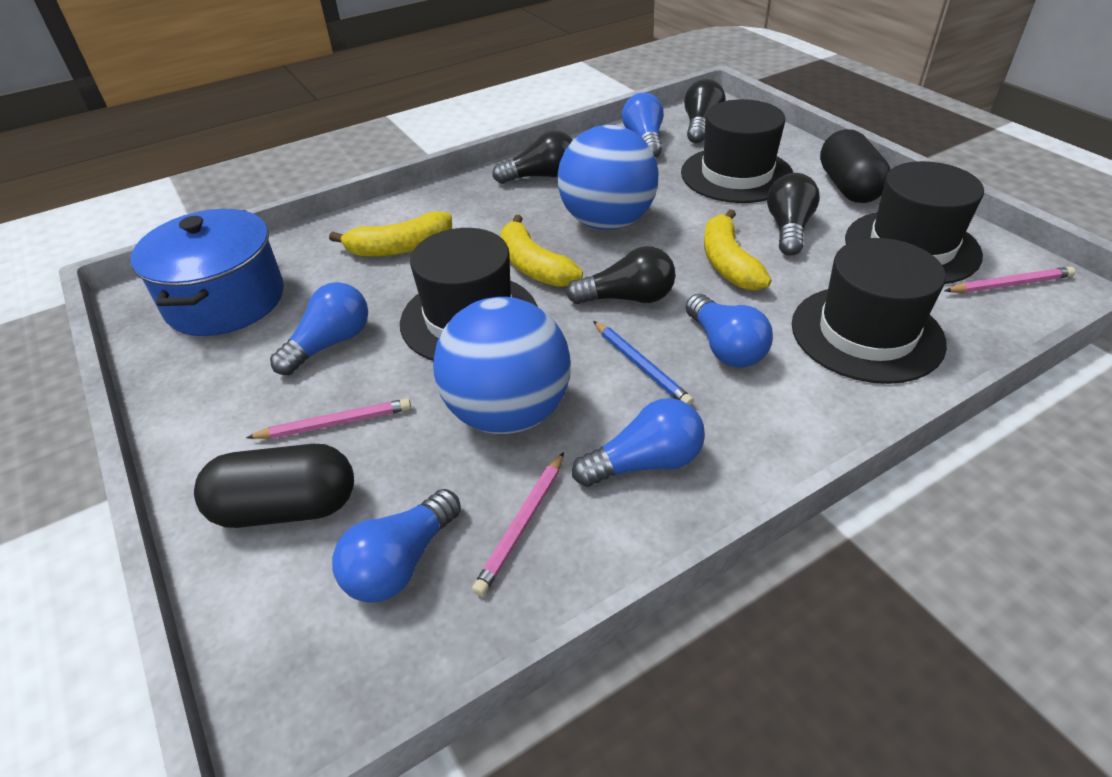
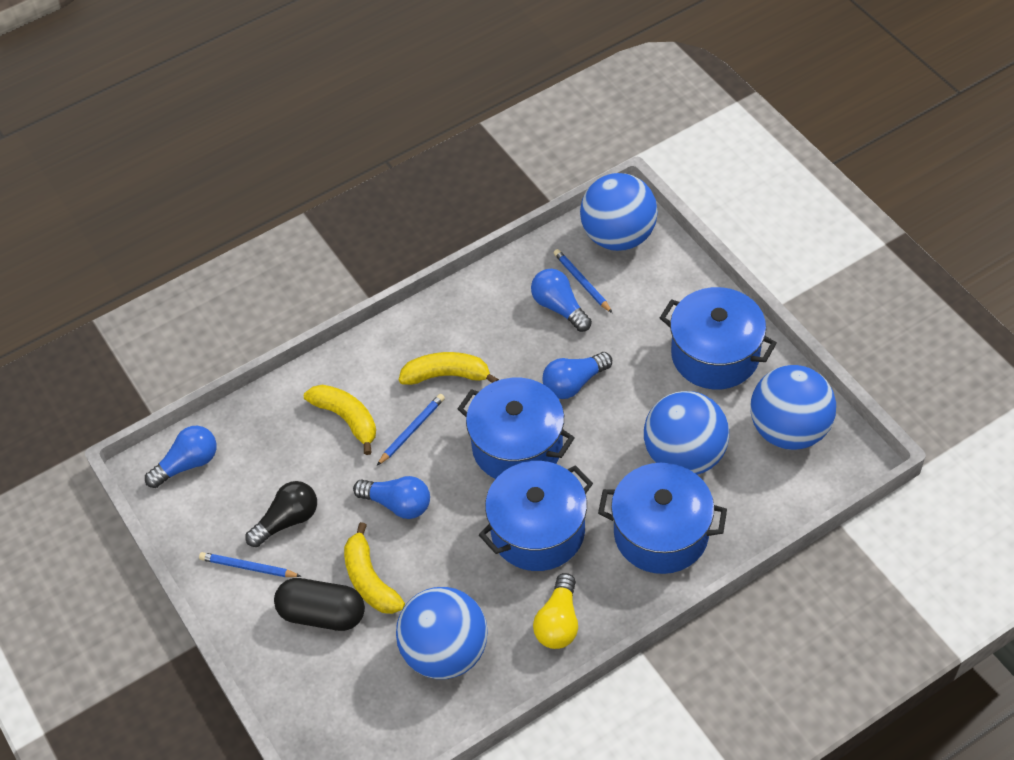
black capsule: 2 -> 1
black hat: 4 -> 0
black light bulb: 4 -> 1
blue ball: 2 -> 4
blue light bulb: 5 -> 4
blue pencil: 1 -> 3
blue pot: 1 -> 4
pink pencil: 3 -> 0
yellow light bulb: 0 -> 1

